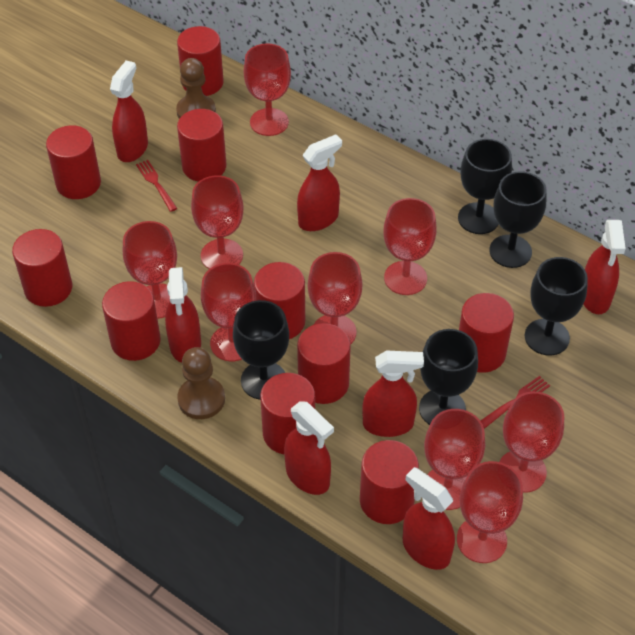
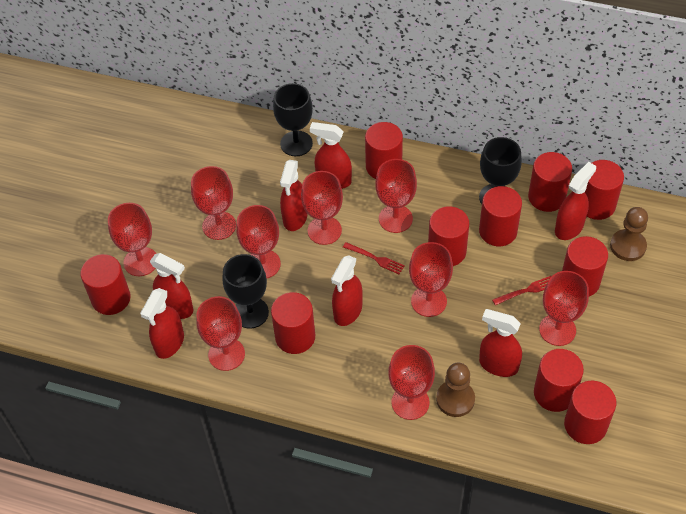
black goblet: 5 -> 3

